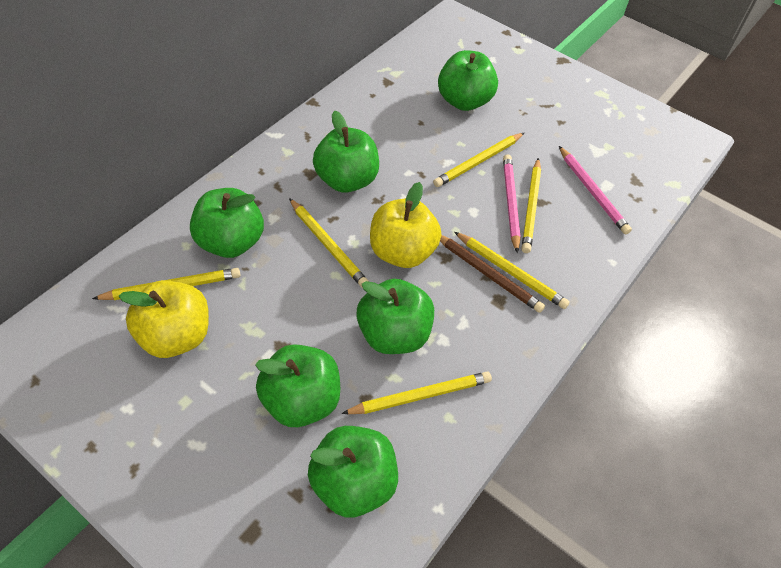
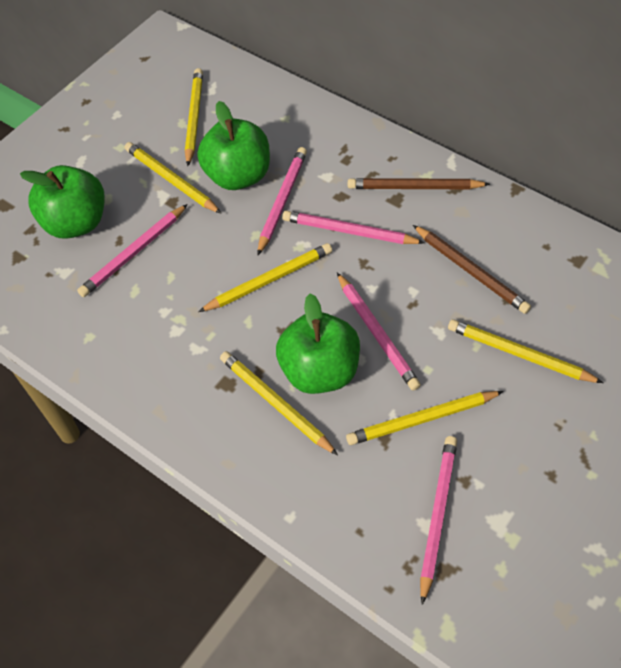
brown pencil: 1 -> 2
green apple: 6 -> 3
pink pencil: 2 -> 5
yellow apple: 2 -> 0

